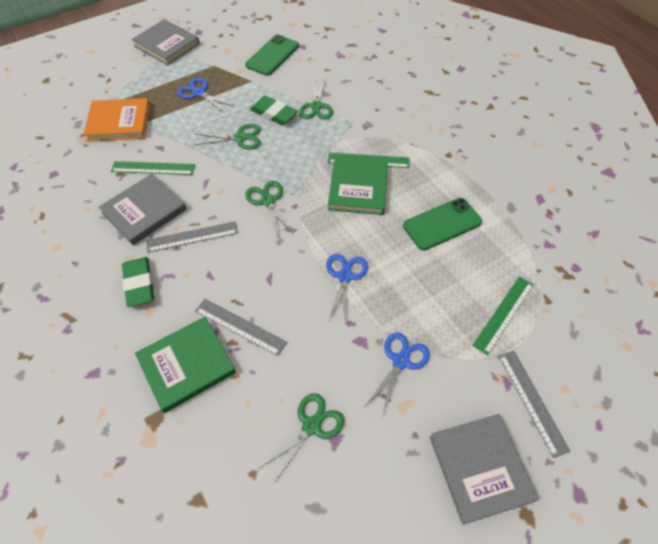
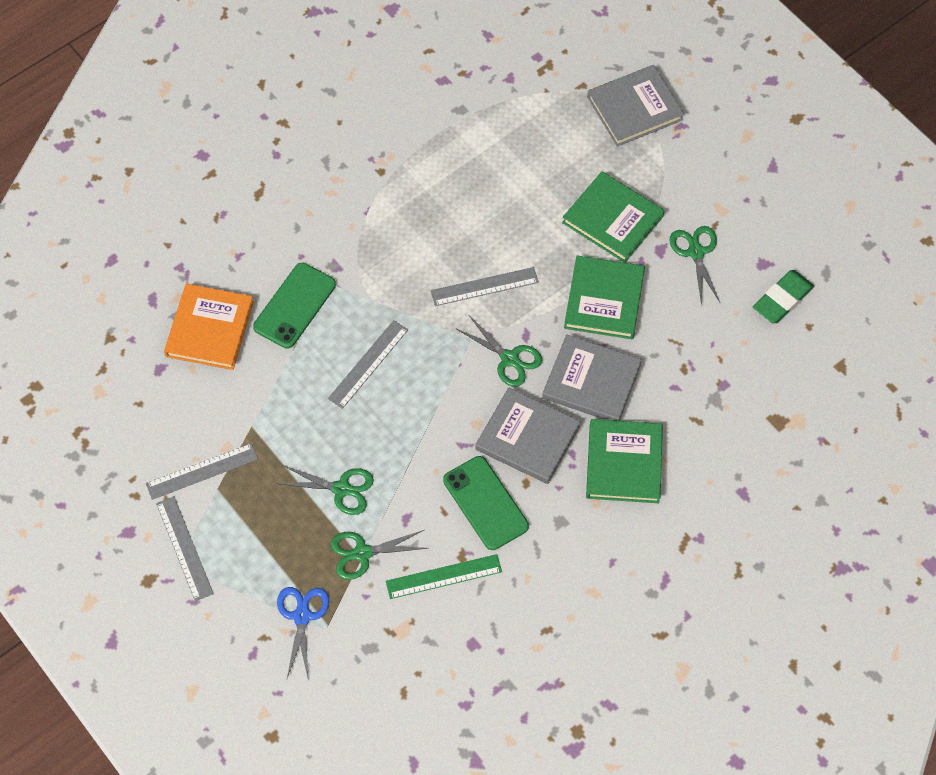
blue scissors: 3 -> 1
green book: 2 -> 3
green eraser: 2 -> 1
green ruler: 3 -> 1
grey ruler: 3 -> 4

